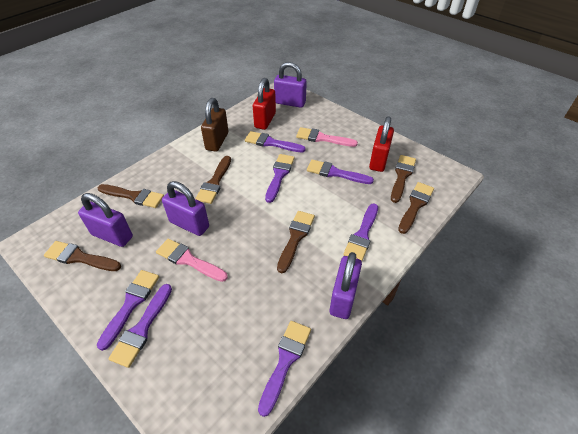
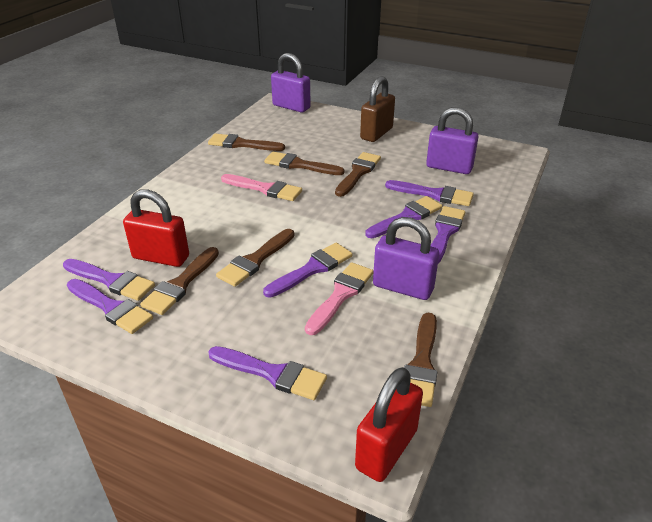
purple padlock: 4 -> 3

